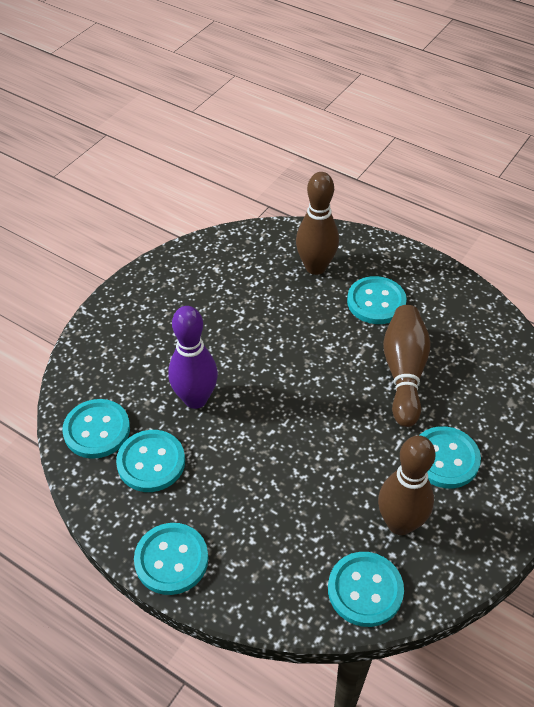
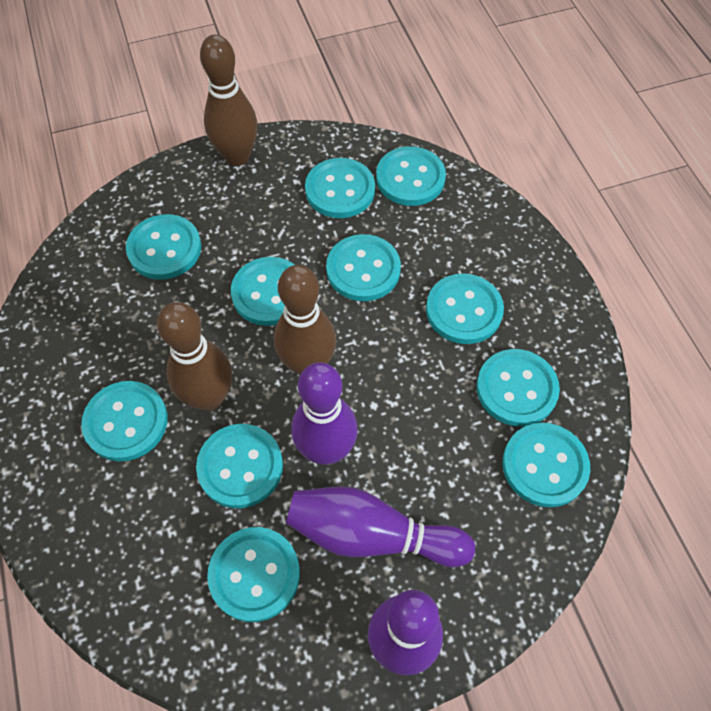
purple bowling pin: 1 -> 3
turquoise button: 6 -> 11

